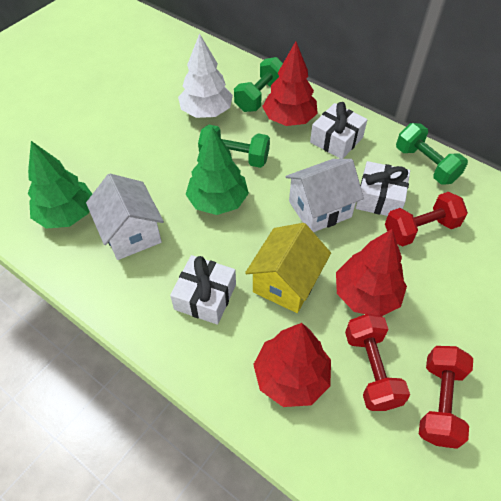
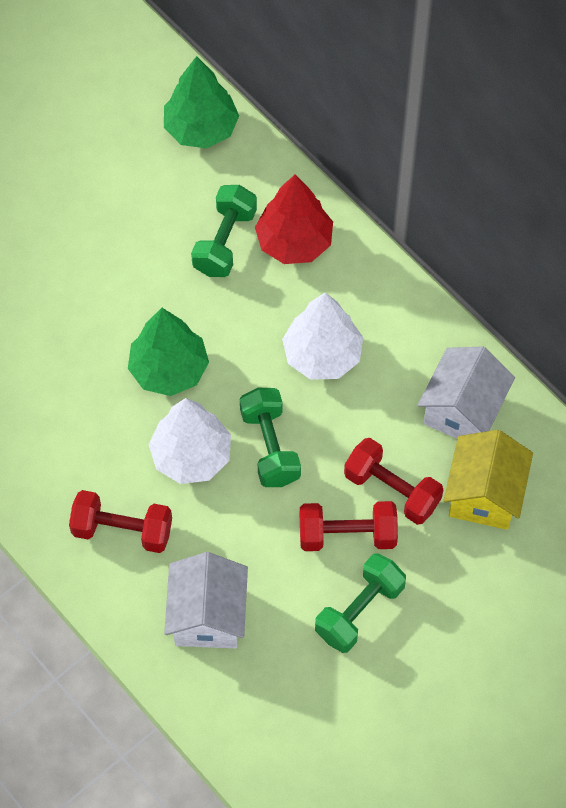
red tree: 3 -> 1
white gift: 3 -> 0
white tree: 1 -> 2

